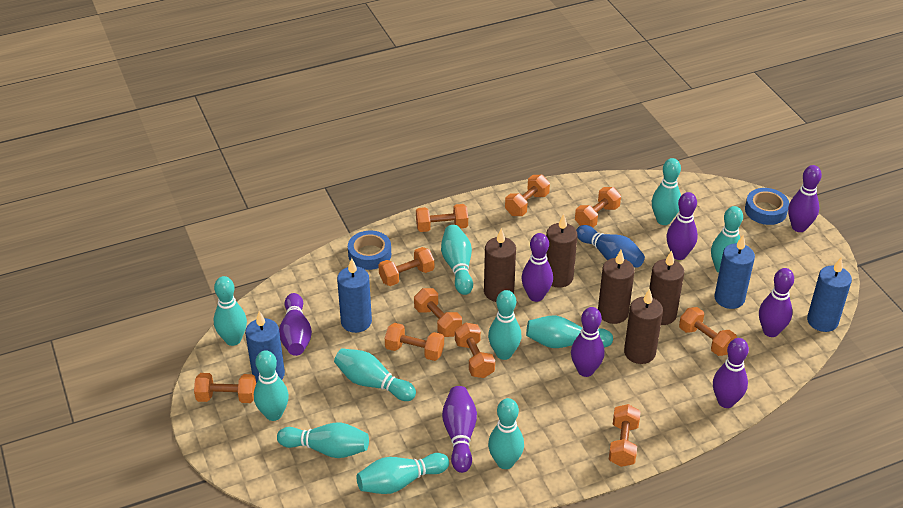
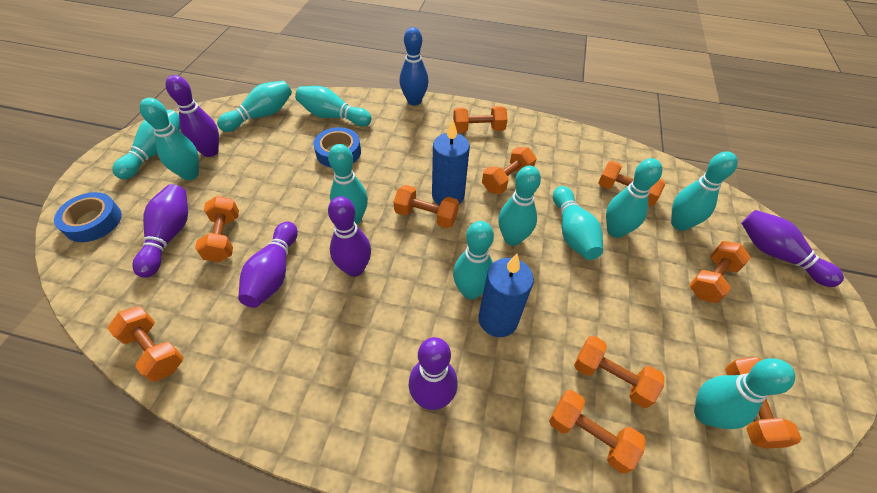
blue candle: 4 -> 2
brown candle: 5 -> 0
purple bowling pin: 8 -> 6

